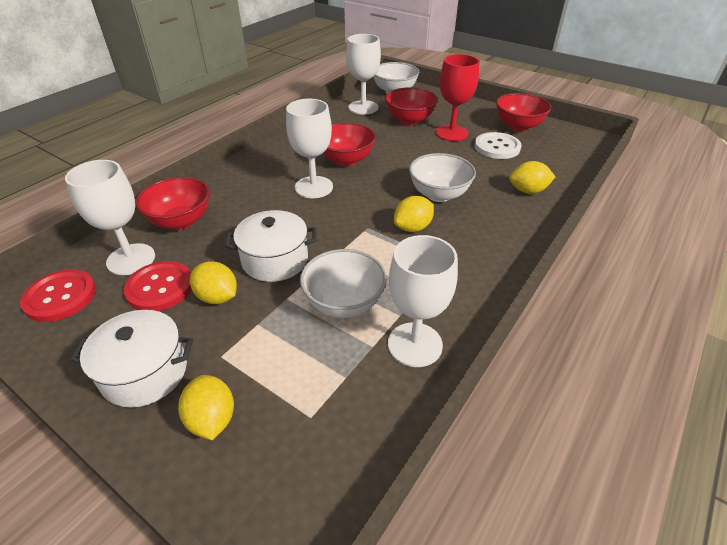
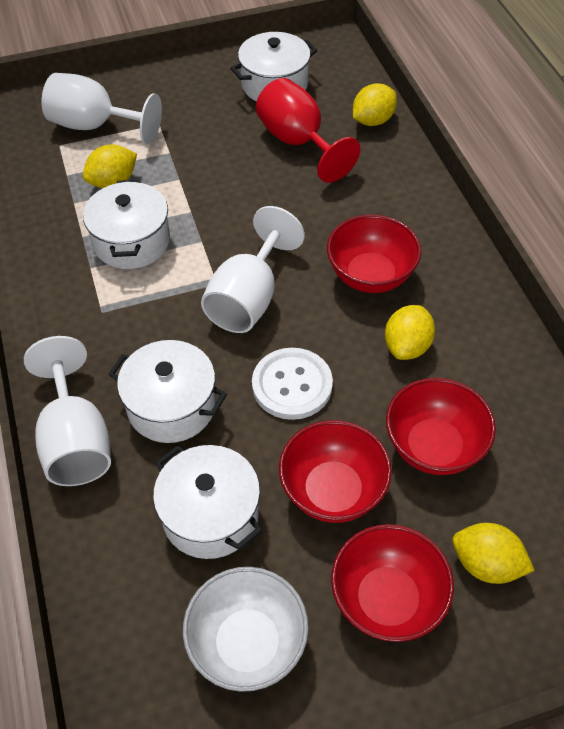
red button: 2 -> 0
white bowl: 3 -> 1
white goblet: 4 -> 3
white pot: 2 -> 4

